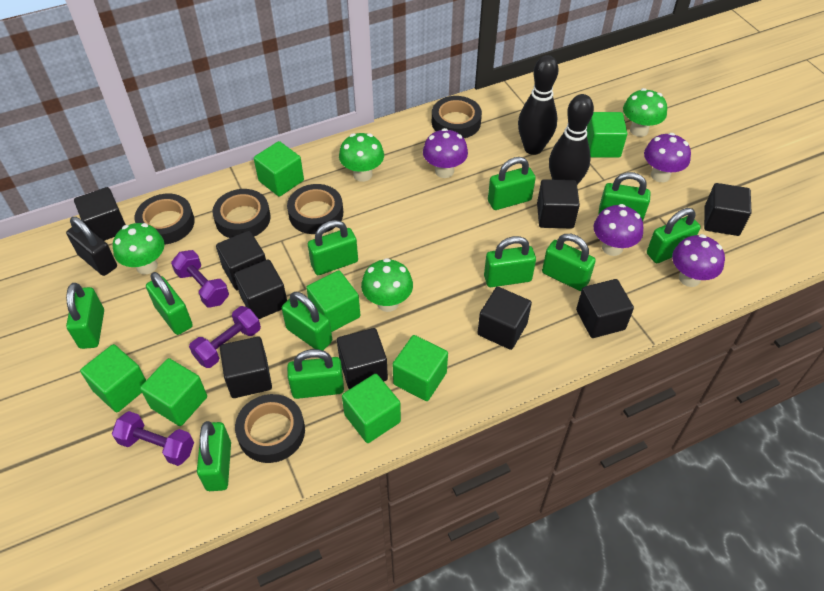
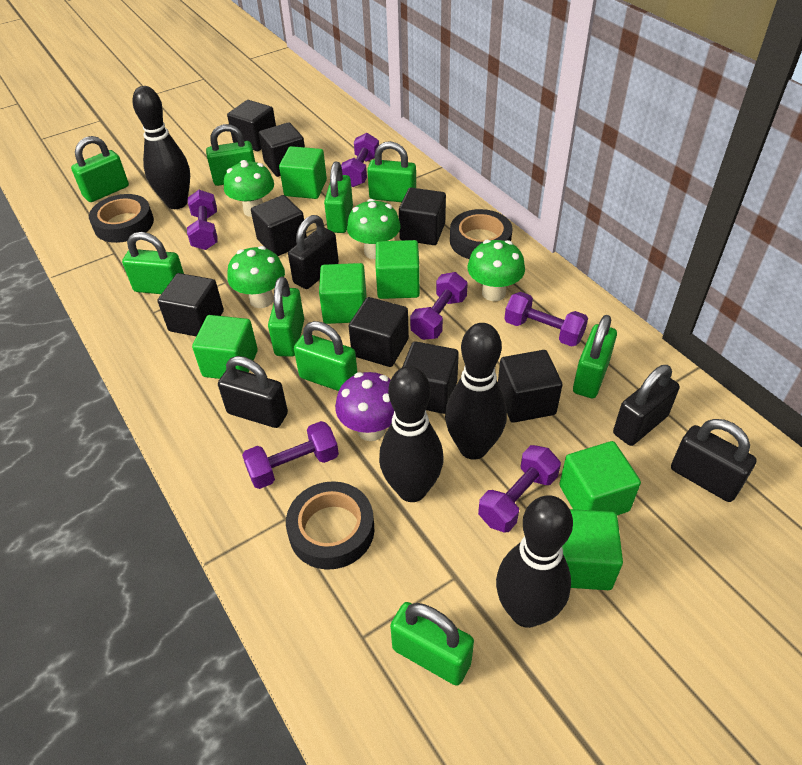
black bowling pin: 2 -> 4
black cube: 9 -> 8
black padlock: 1 -> 4
black tape: 5 -> 3
green cube: 7 -> 6
green padlock: 11 -> 9
purple dumbbell: 3 -> 6
purple mushroom: 4 -> 1

